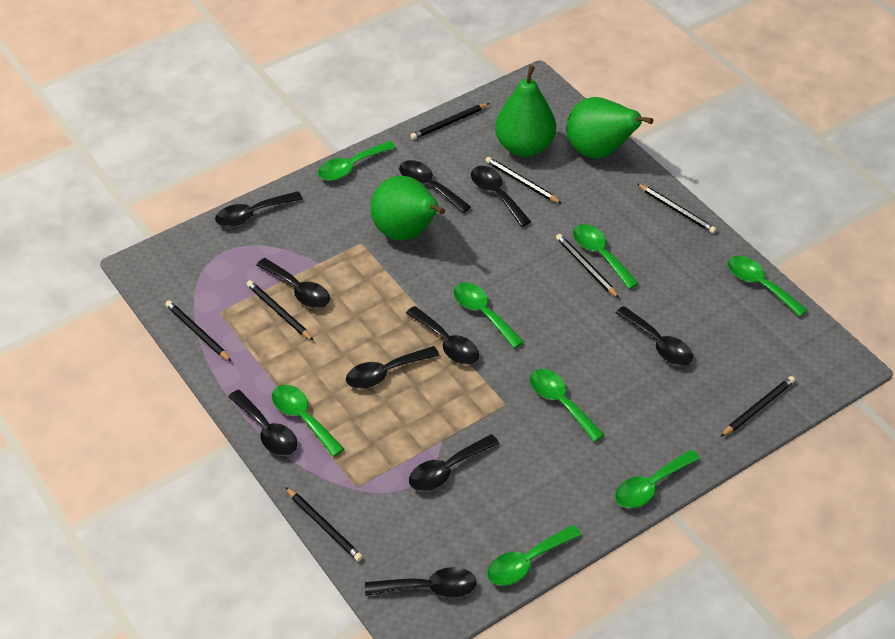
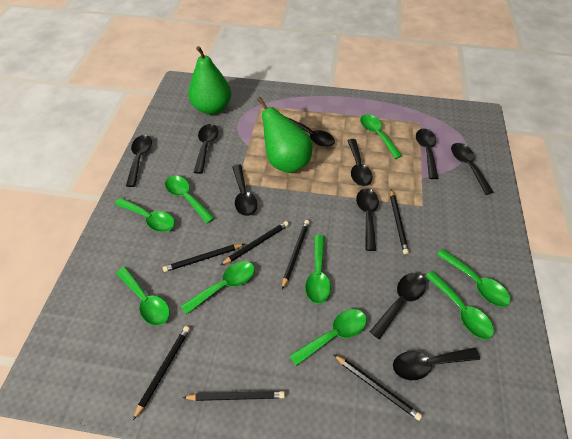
black pencil: 8 -> 7
green pear: 3 -> 2
green spoon: 8 -> 9

